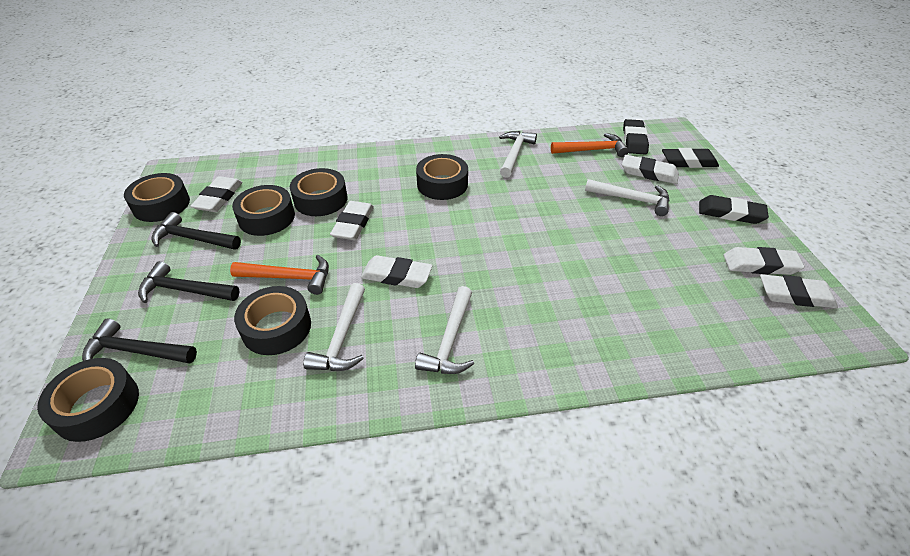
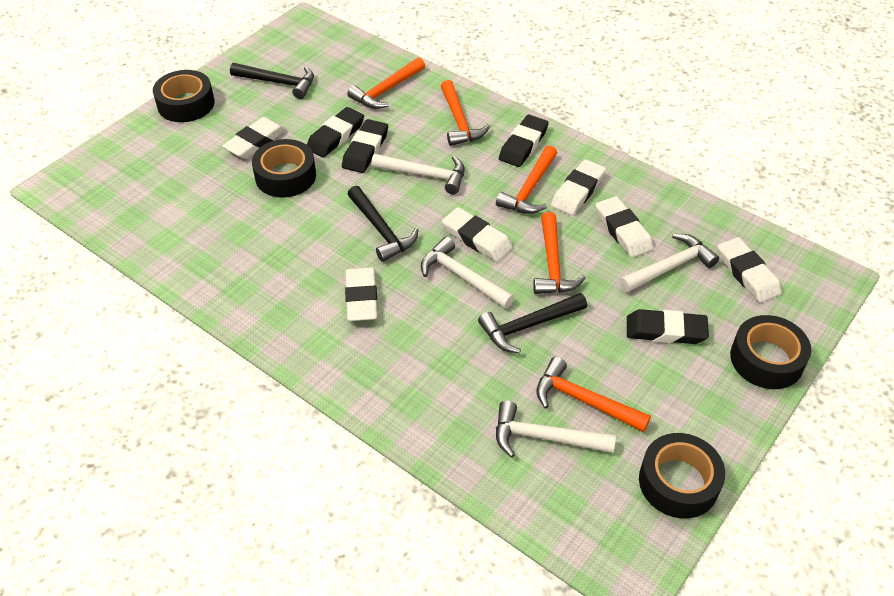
black eraser: 3 -> 4
black tape: 6 -> 4
orange hammer: 2 -> 5

